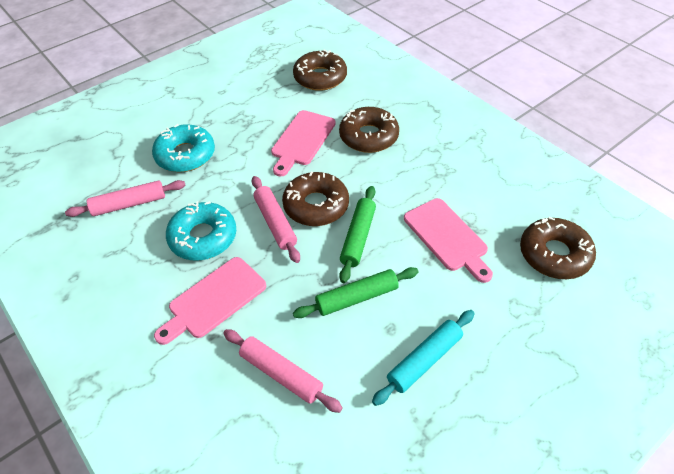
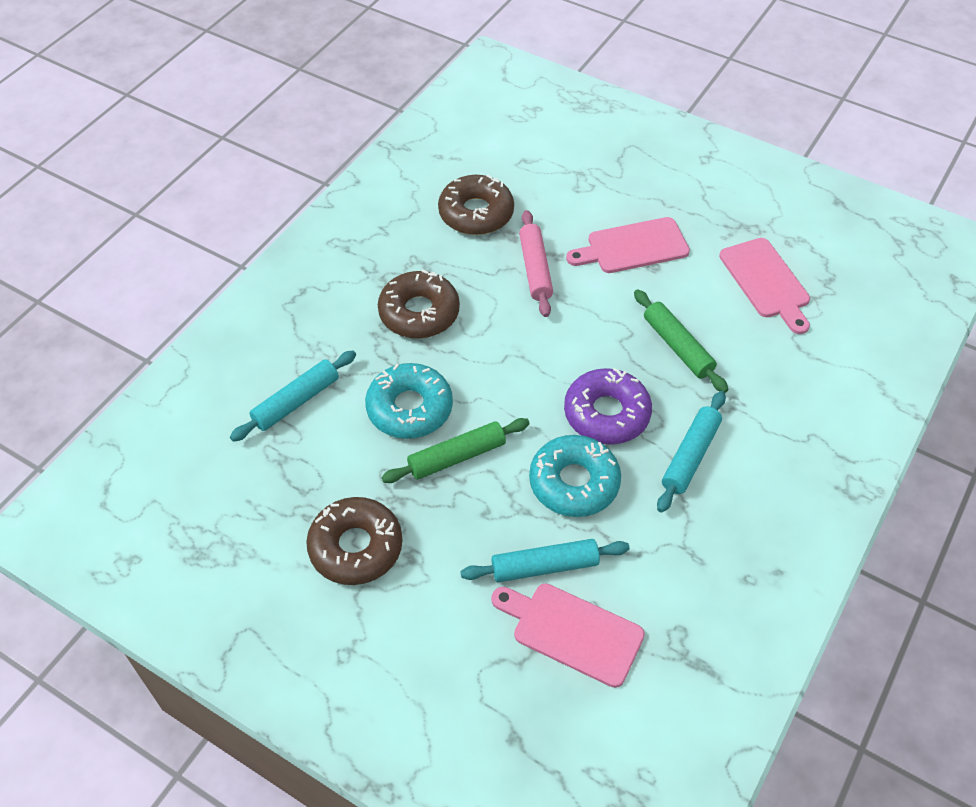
brown donut: 4 -> 3
pink rolling pin: 3 -> 1
purple donut: 0 -> 1
turquoise rolling pin: 1 -> 3

